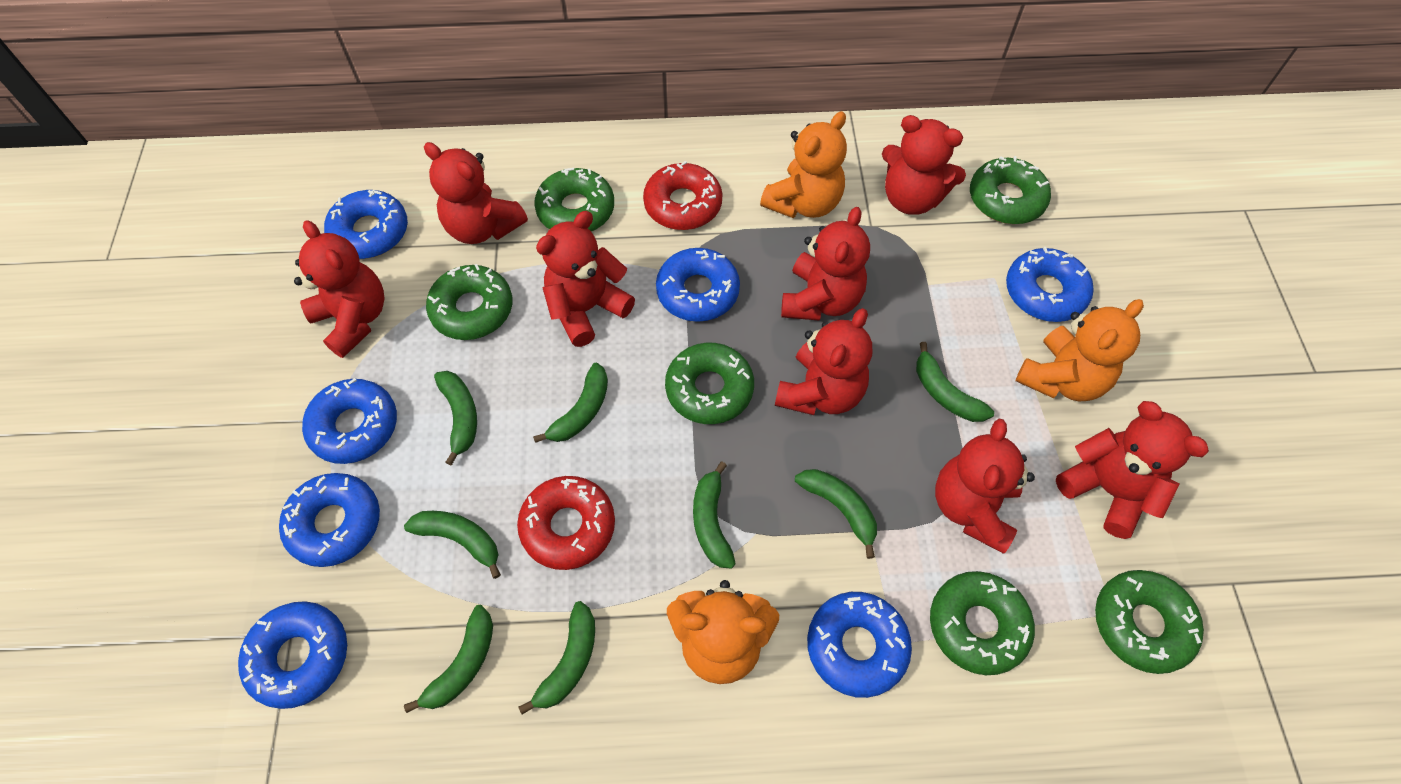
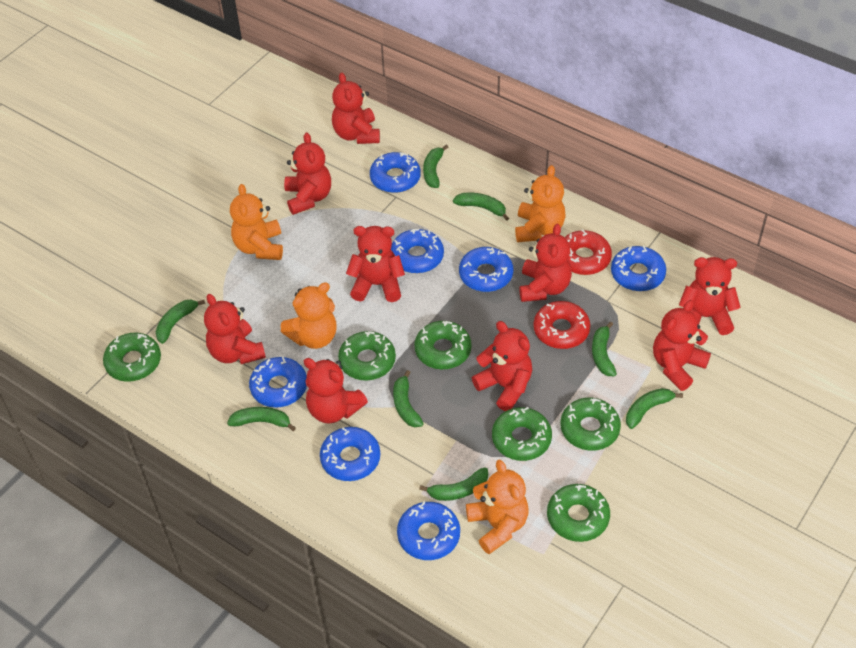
orange teddy bear: 3 -> 4
red teddy bear: 8 -> 9

